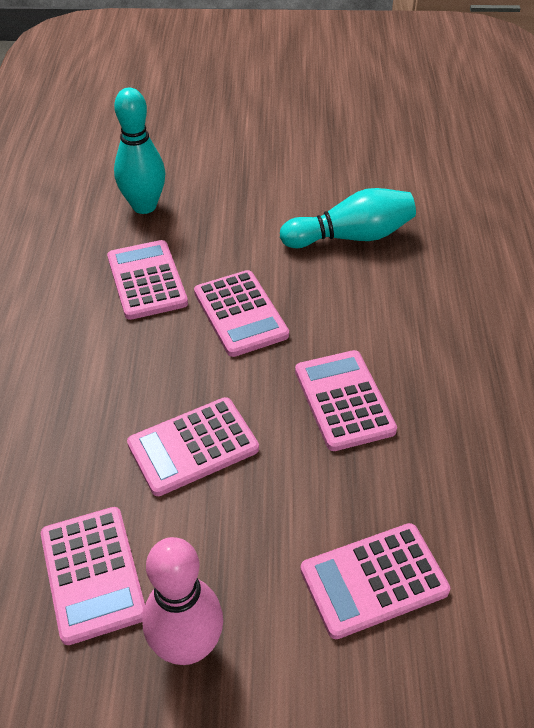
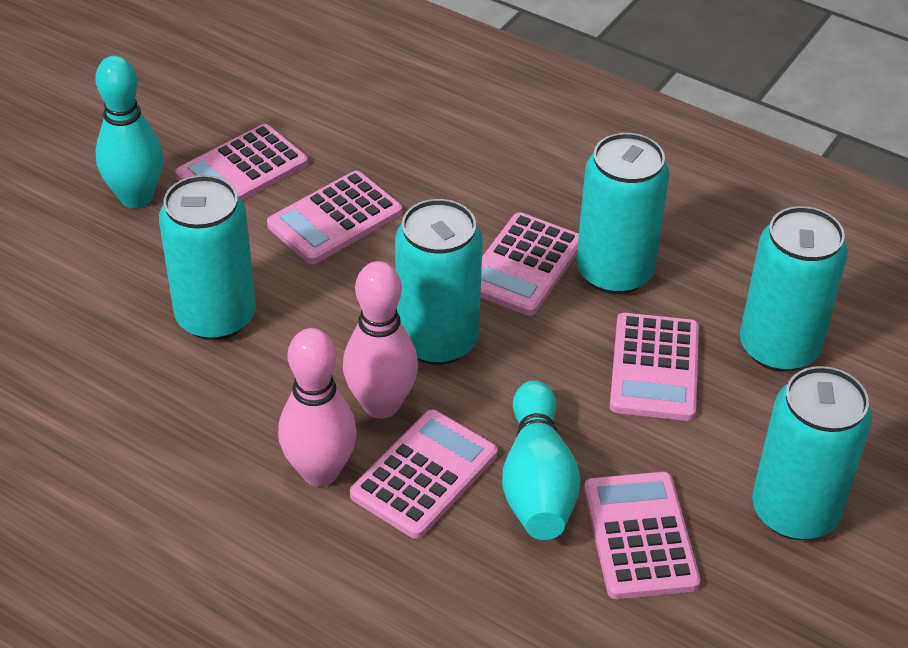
pink bowling pin: 1 -> 2
turquoise can: 0 -> 5

